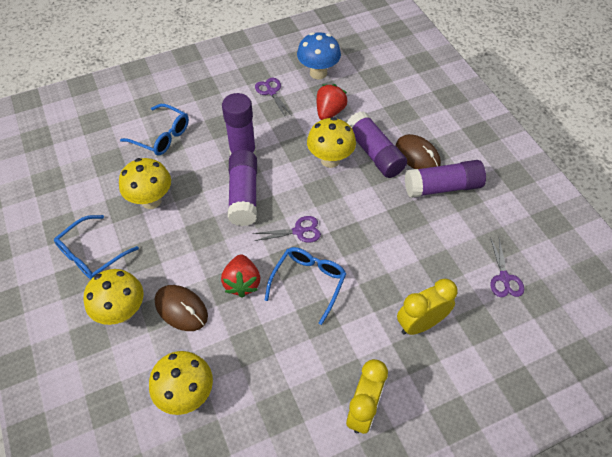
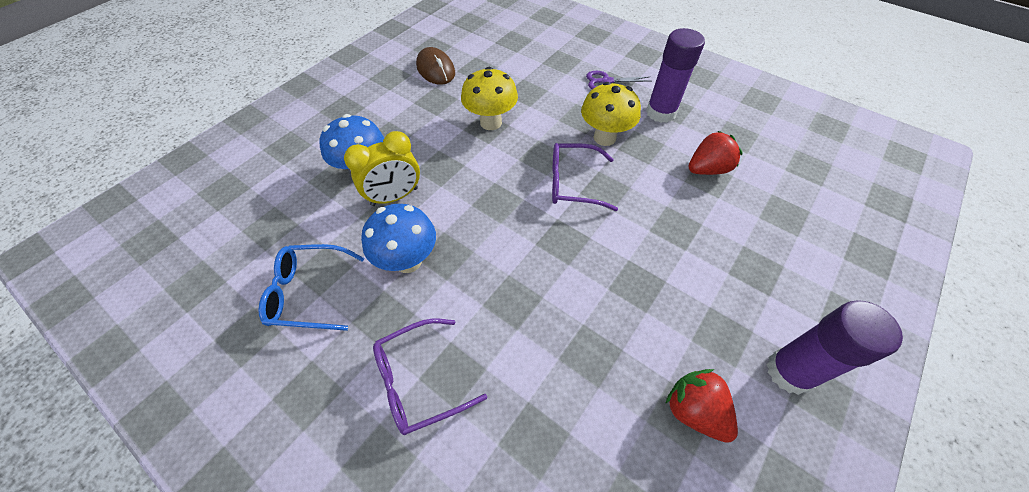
blue glasses: 3 -> 1
blue mushroom: 1 -> 2
brown mouse: 2 -> 1
purple glasses: 0 -> 2
purple glue stick: 4 -> 2
purple scissors: 3 -> 1
yellow clock: 2 -> 1
yellow mushroom: 4 -> 2

